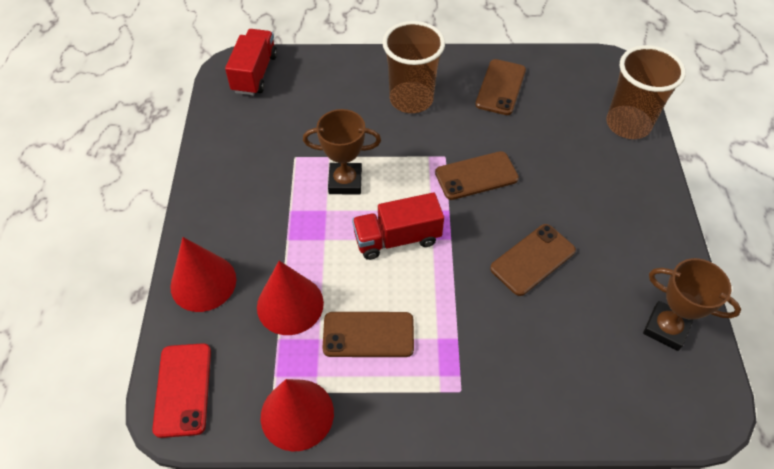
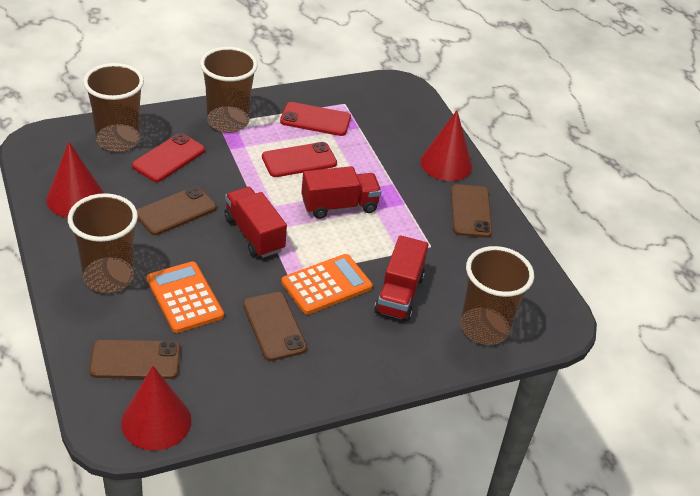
brown cup: 2 -> 4
brown trophy: 2 -> 0
orange calculator: 0 -> 2
red phone: 1 -> 3
red truck: 2 -> 3

